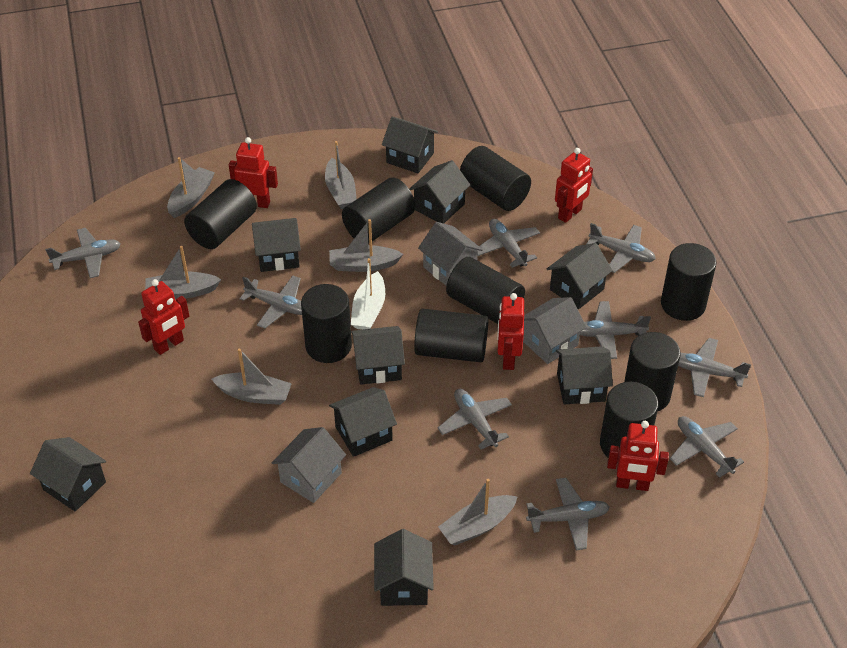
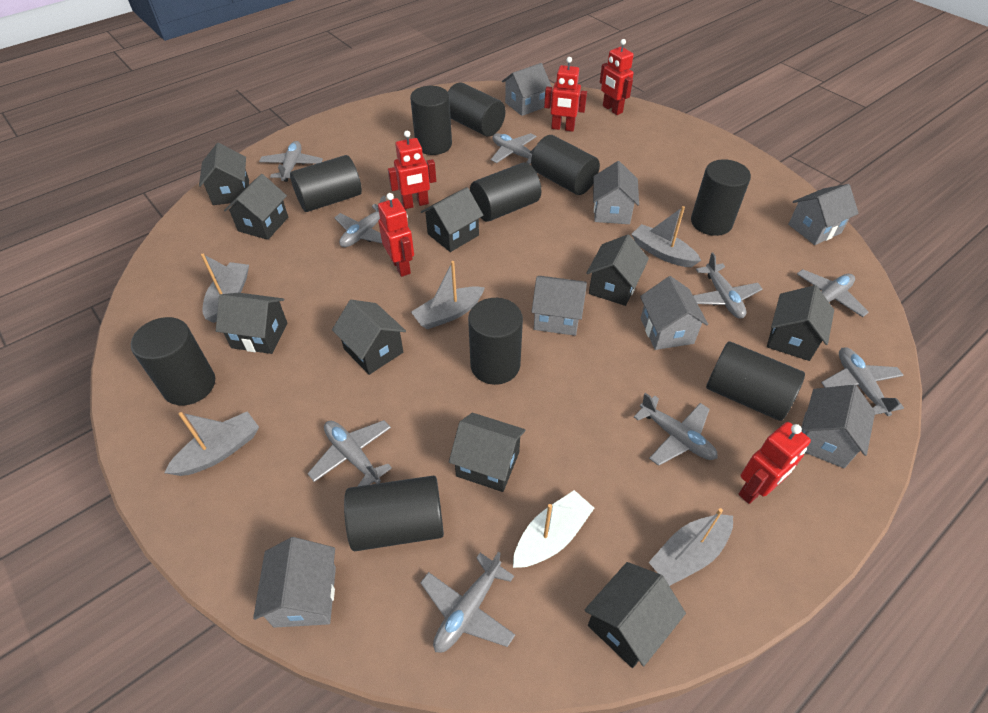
black cylinder: 9 -> 10
grey boat: 6 -> 5
grey house: 3 -> 7

